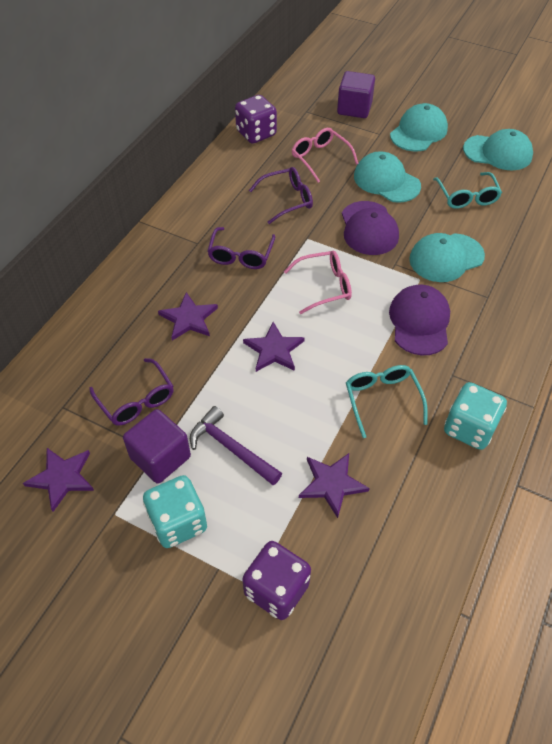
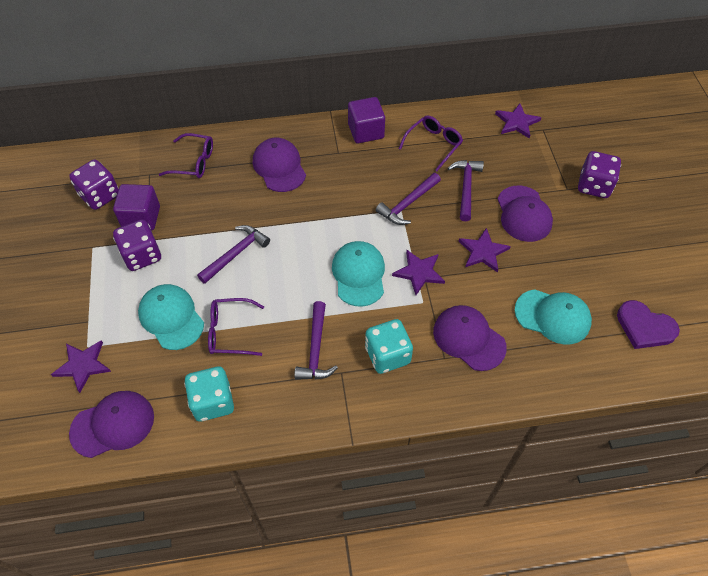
pink glasses: 2 -> 0
purple cap: 2 -> 4
purple dice: 2 -> 3
purple hammer: 1 -> 4
purple heart: 0 -> 1
turquoise cap: 4 -> 3
turquoise glasses: 2 -> 0

